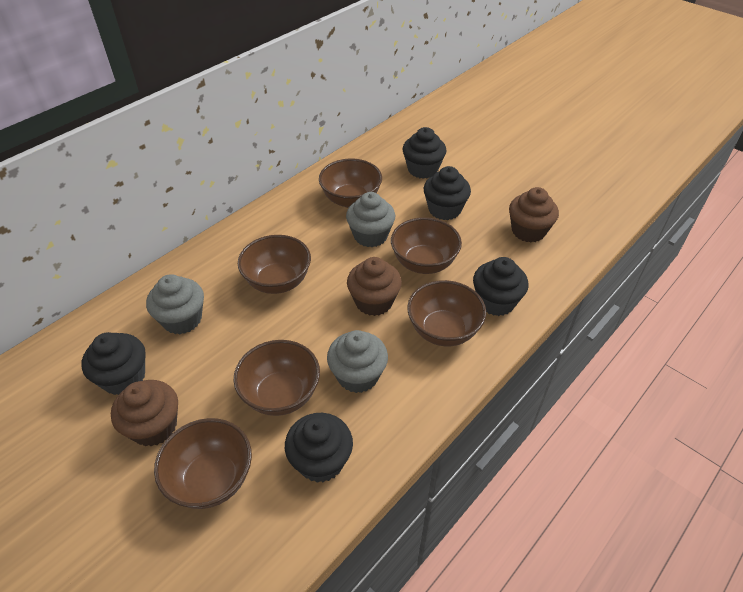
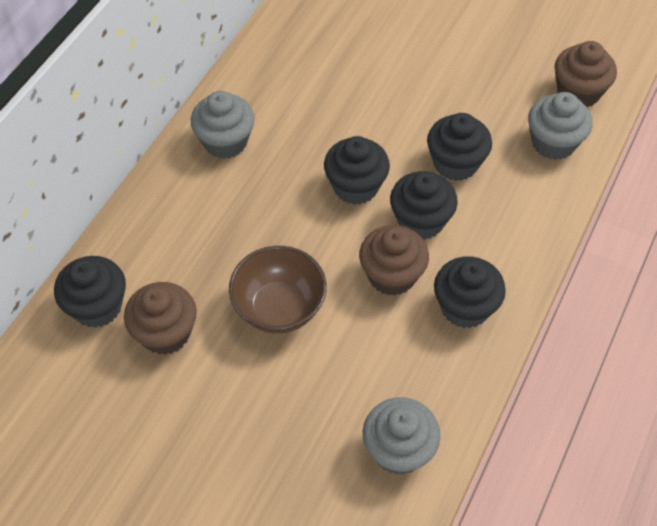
brown bowl: 6 -> 1

